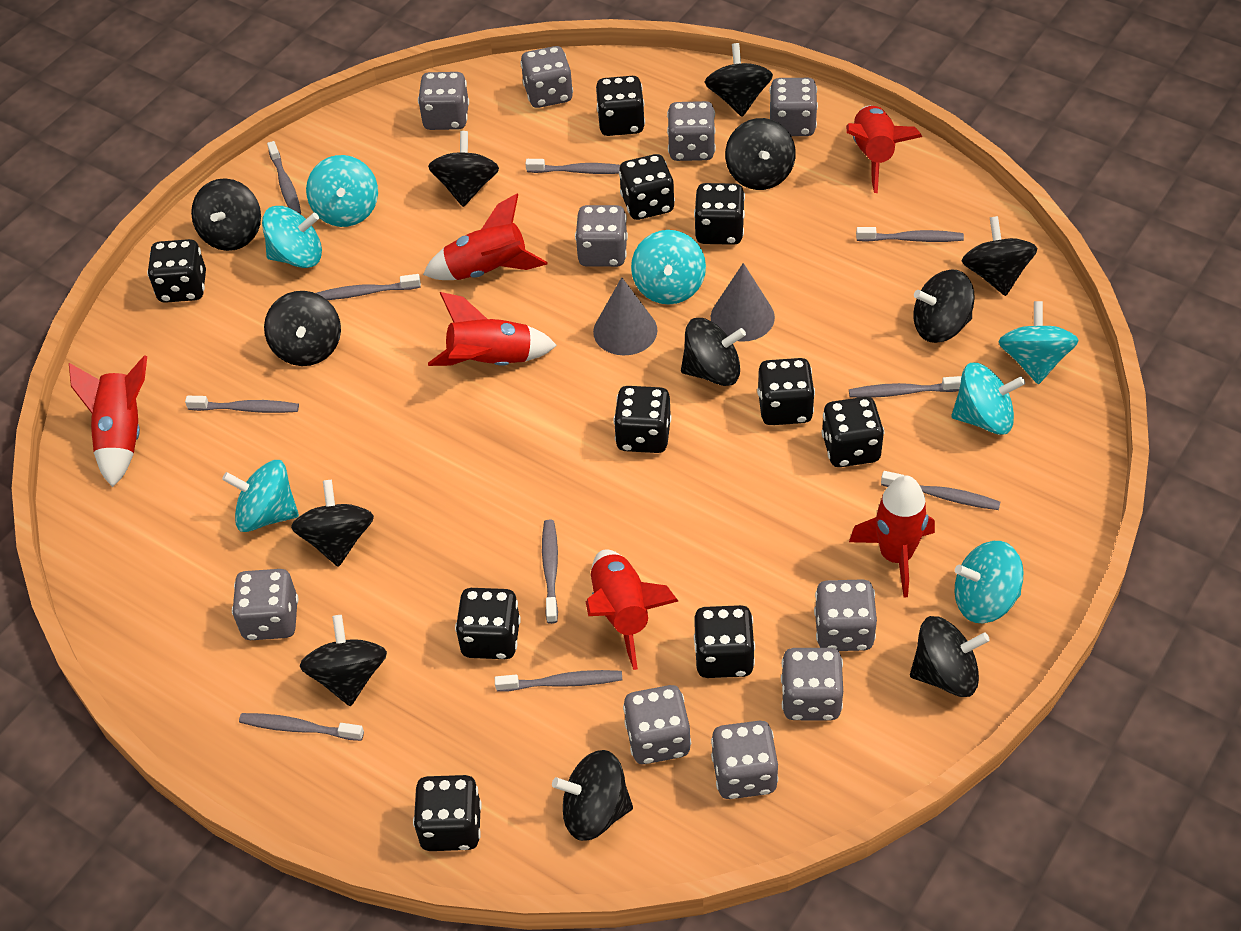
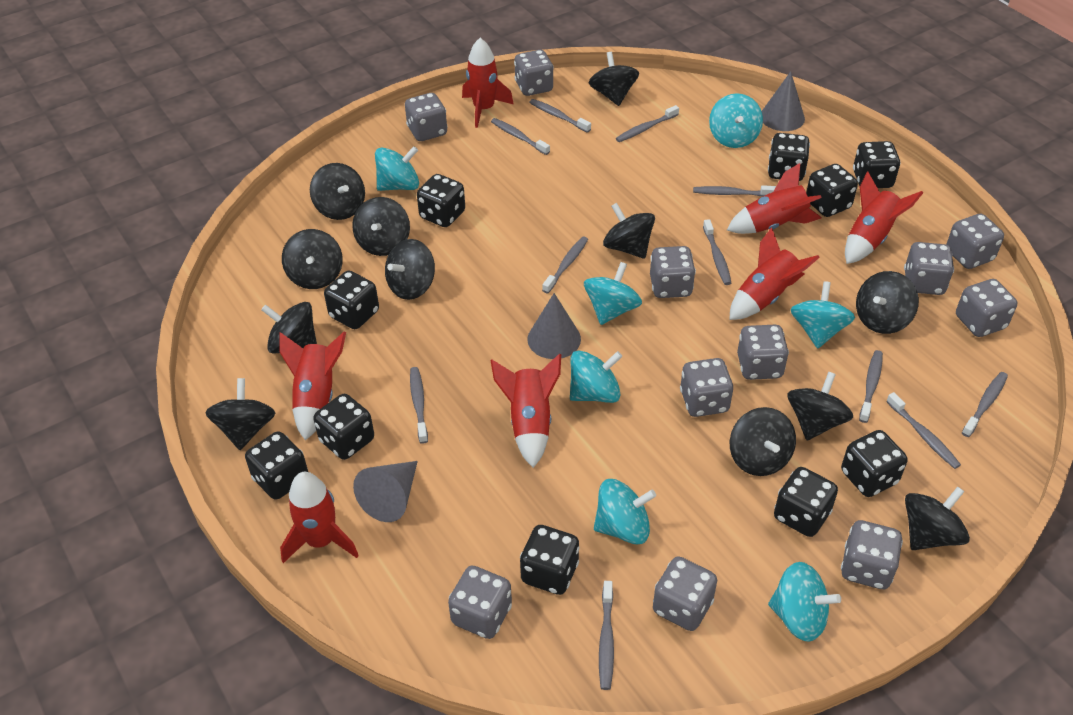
grey cone: 2 -> 3
grey dice: 10 -> 11
grey toothbrush: 10 -> 11
red rocket: 6 -> 7

